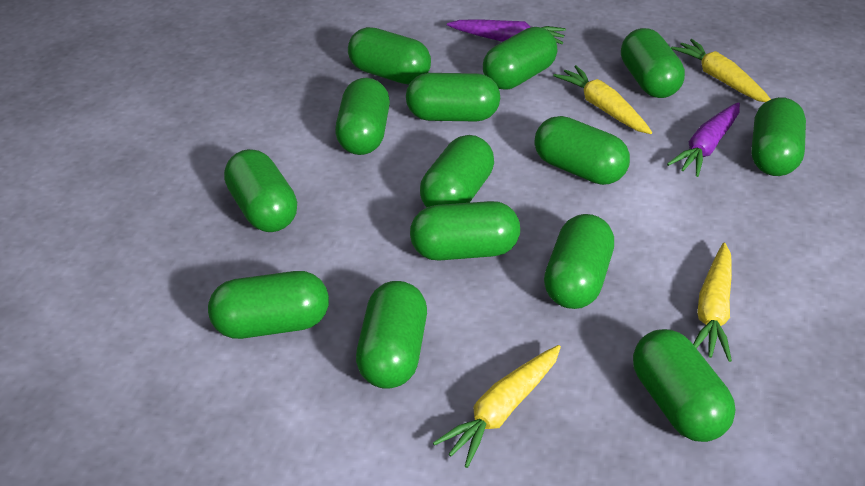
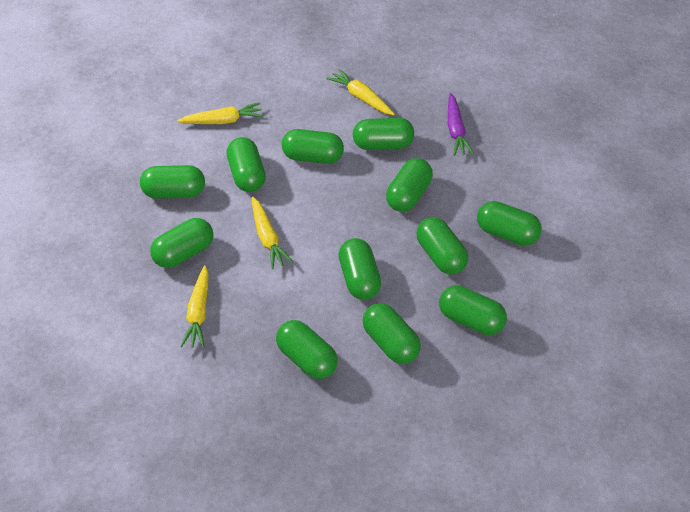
green capsule: 14 -> 12
purple carrot: 2 -> 1

